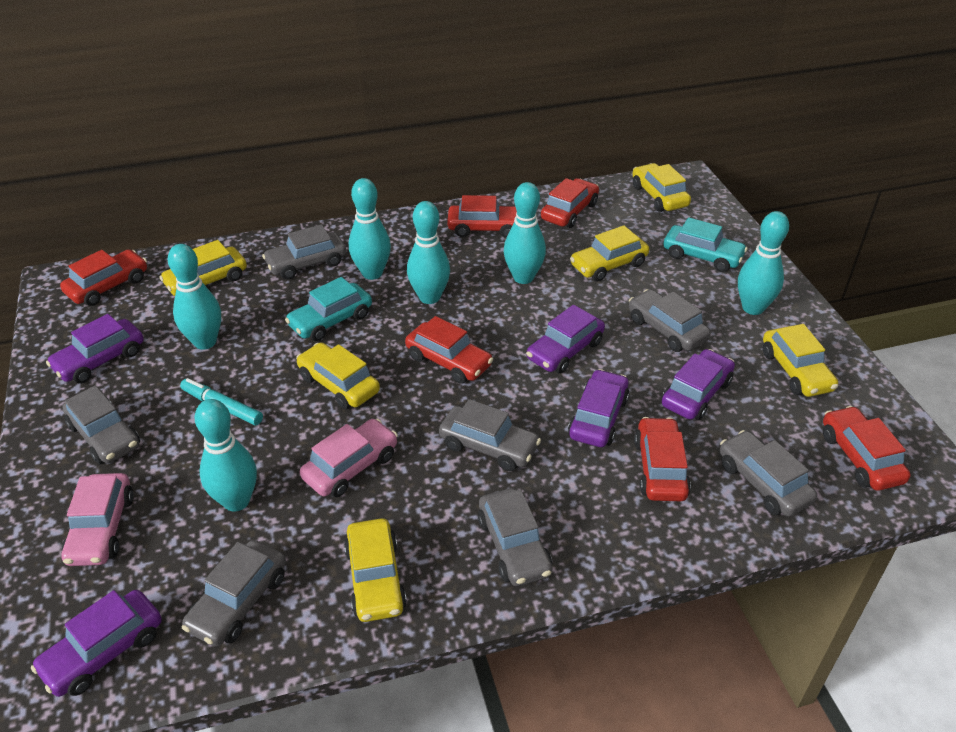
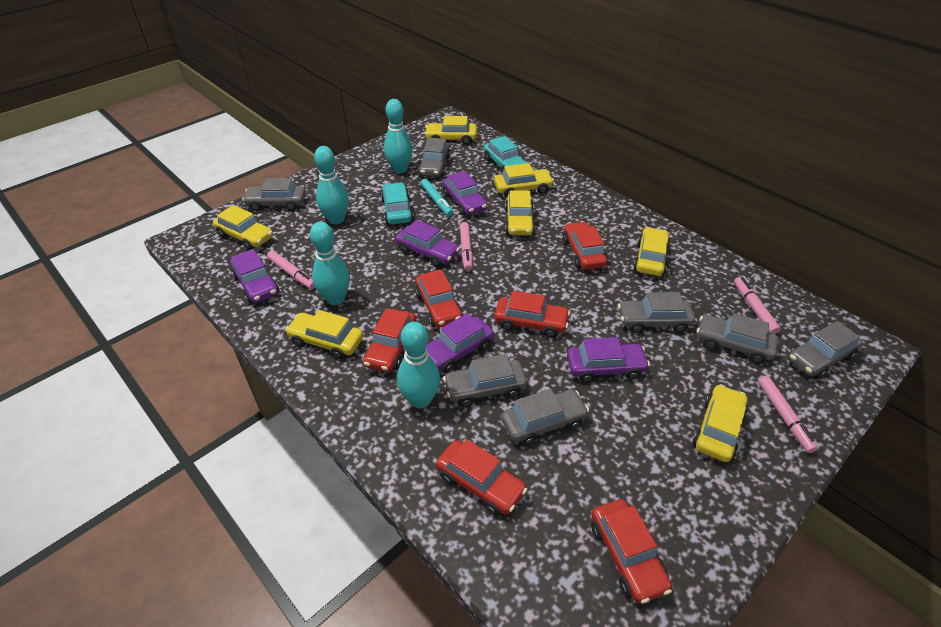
pink car: 2 -> 0
pink marker: 0 -> 4
turquoise bowling pin: 6 -> 4
yellow car: 6 -> 7

